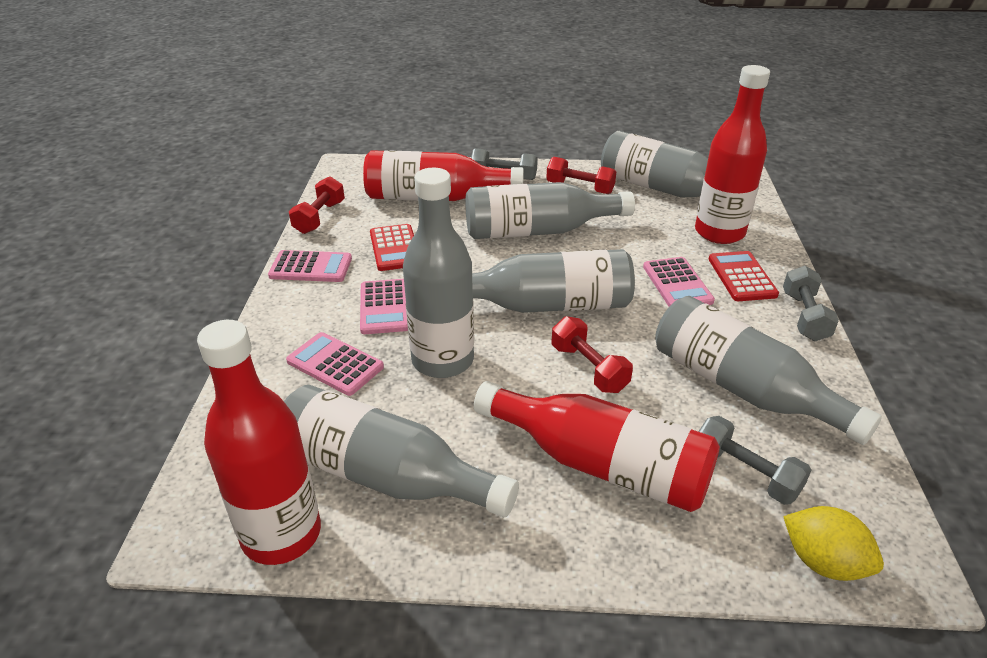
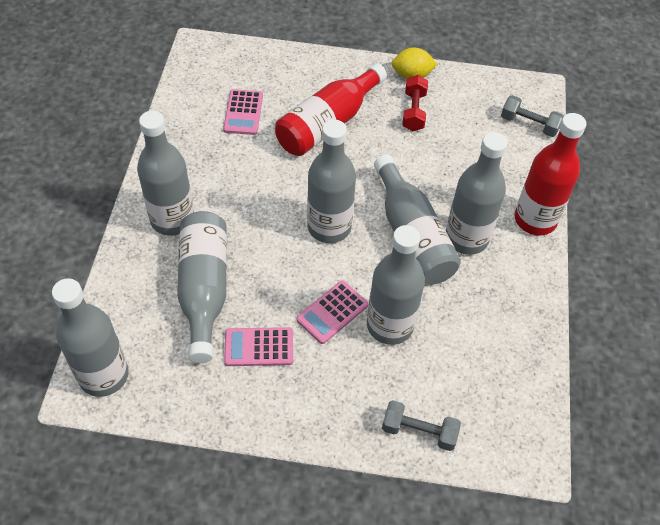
grey bottle: 6 -> 7
grey dumbbell: 3 -> 2
pink calculator: 4 -> 3
red bottle: 4 -> 2
red calculator: 2 -> 0
red dumbbell: 3 -> 1

